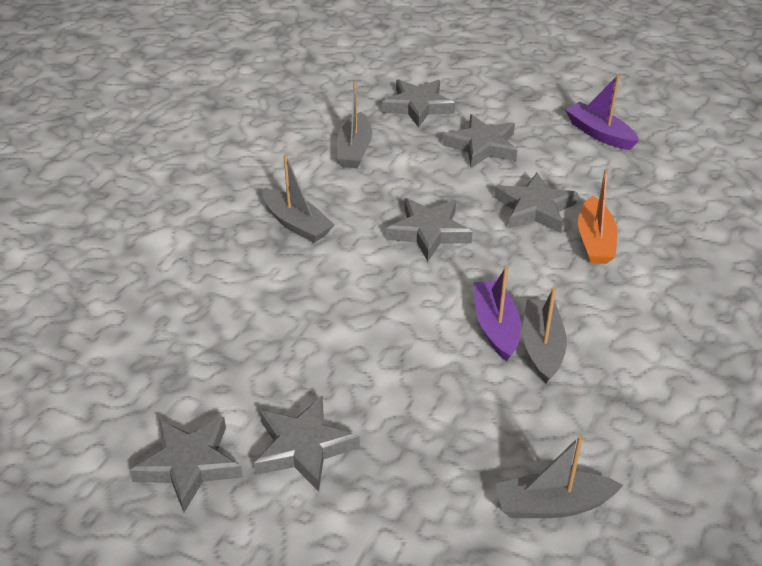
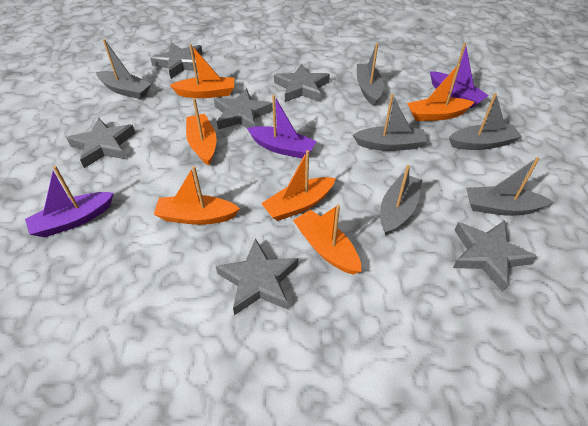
grey boat: 4 -> 6
orange boat: 1 -> 6
purple boat: 2 -> 3

